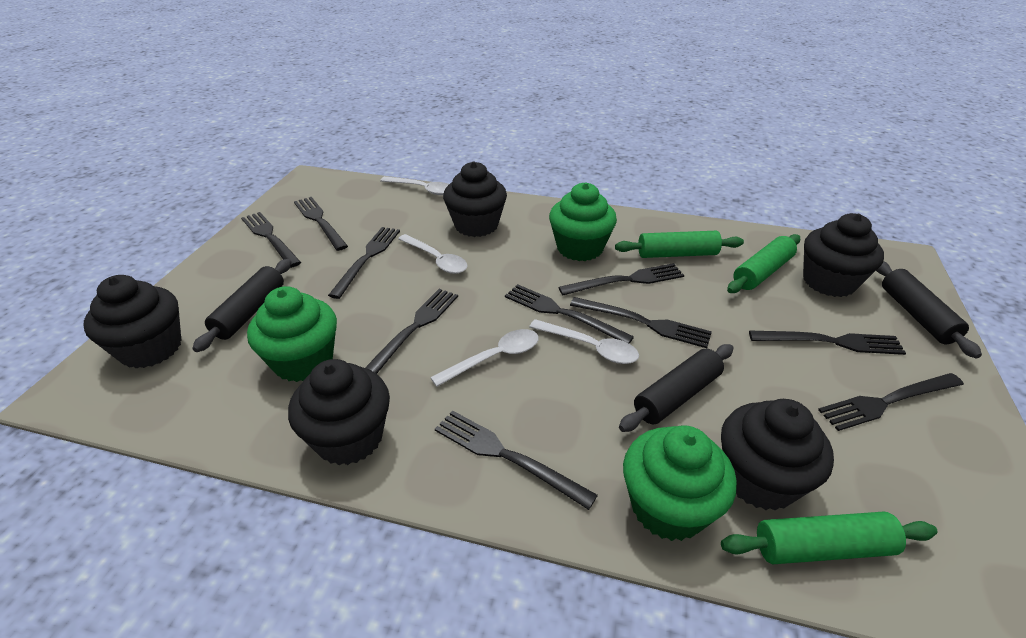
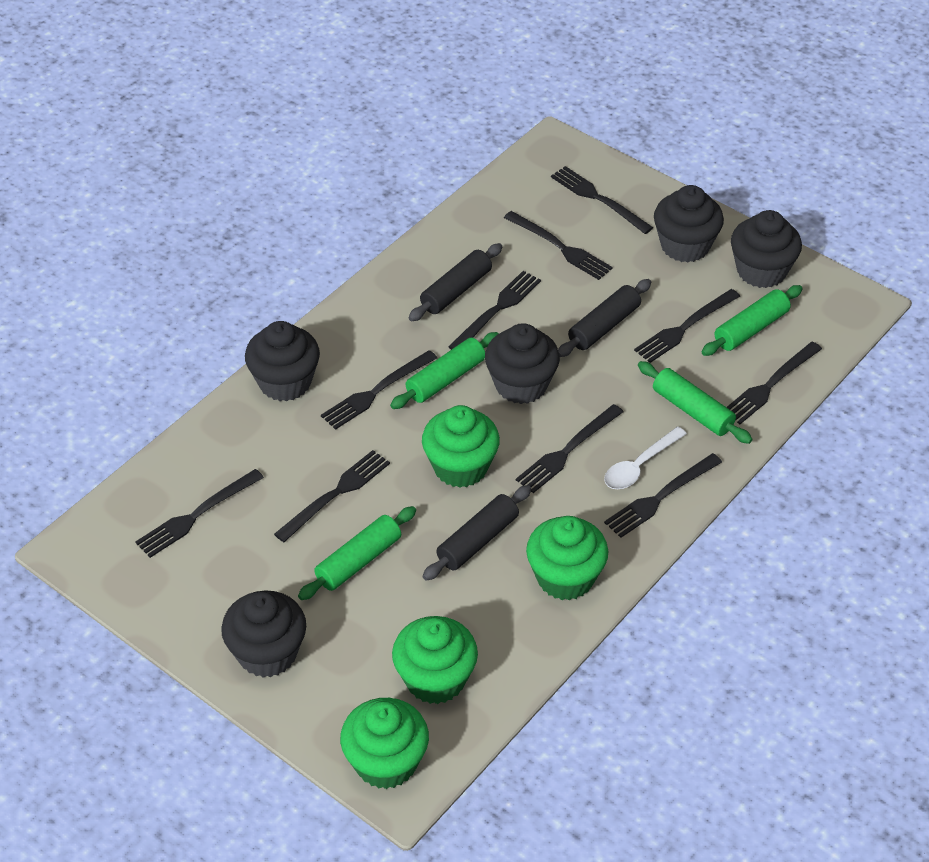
green cupcake: 3 -> 4
green rolling pin: 3 -> 4
white spoon: 4 -> 1

